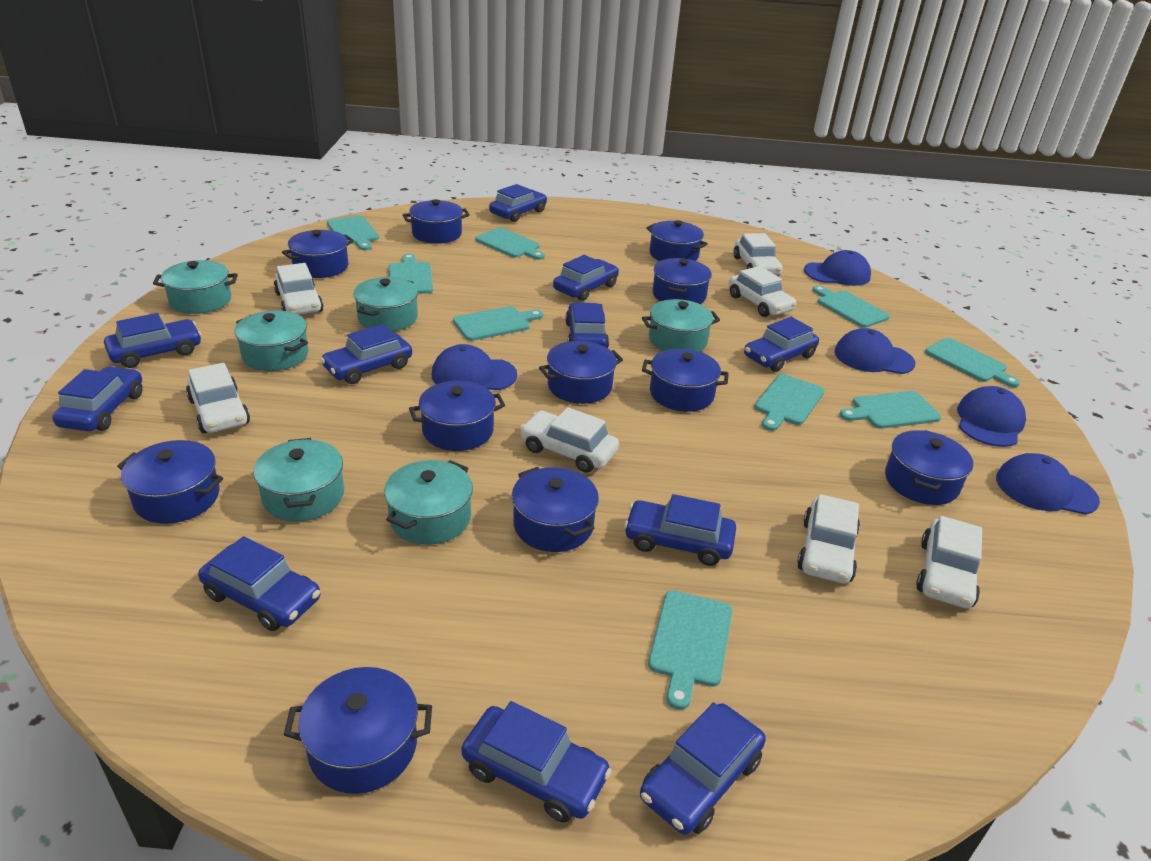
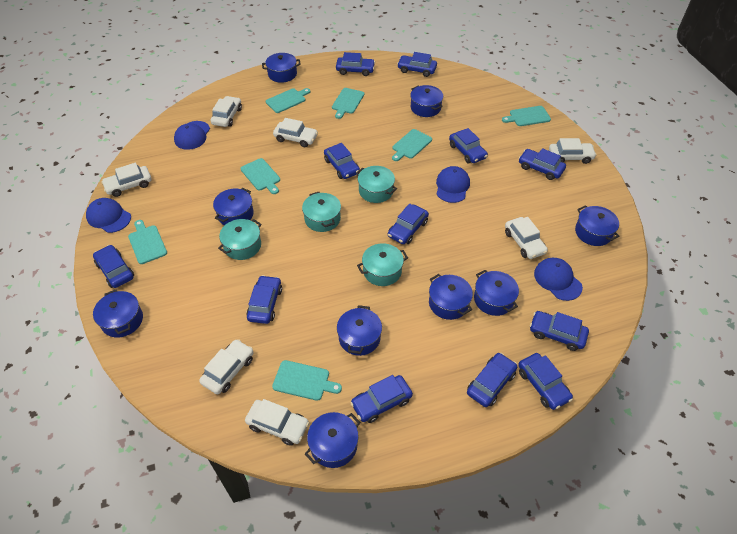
blue cap: 5 -> 4
blue car: 11 -> 12
blue pot: 11 -> 9
turquoise cutting board: 9 -> 7
turquoise pot: 6 -> 4

